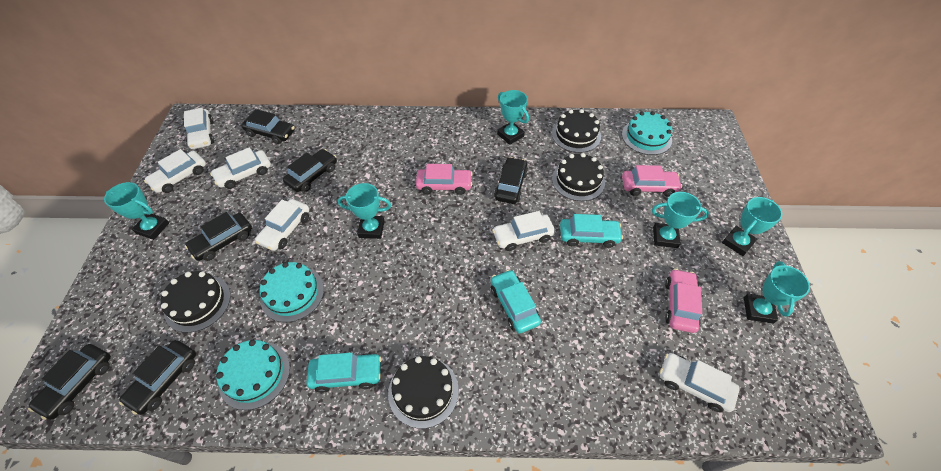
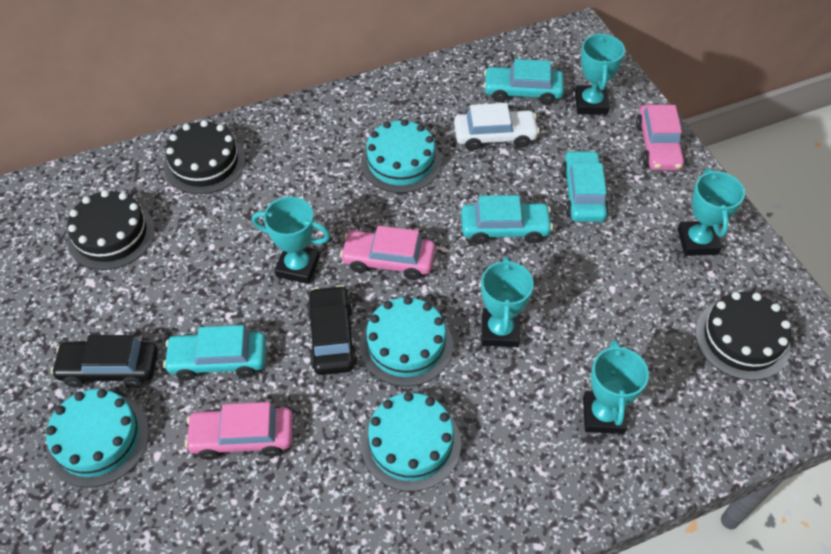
black cake: 4 -> 3
black car: 6 -> 2
turquoise cake: 3 -> 4
turquoise car: 3 -> 4
turquoise trophy: 6 -> 5
white car: 6 -> 1

